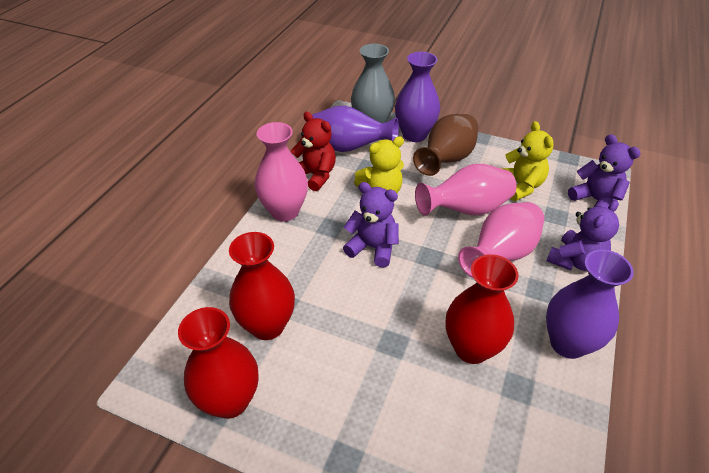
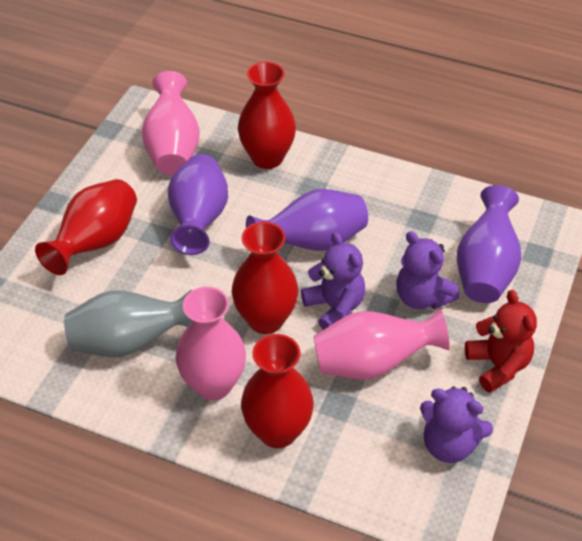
brown vase: 1 -> 0
red vase: 3 -> 4
yellow teddy bear: 2 -> 0

